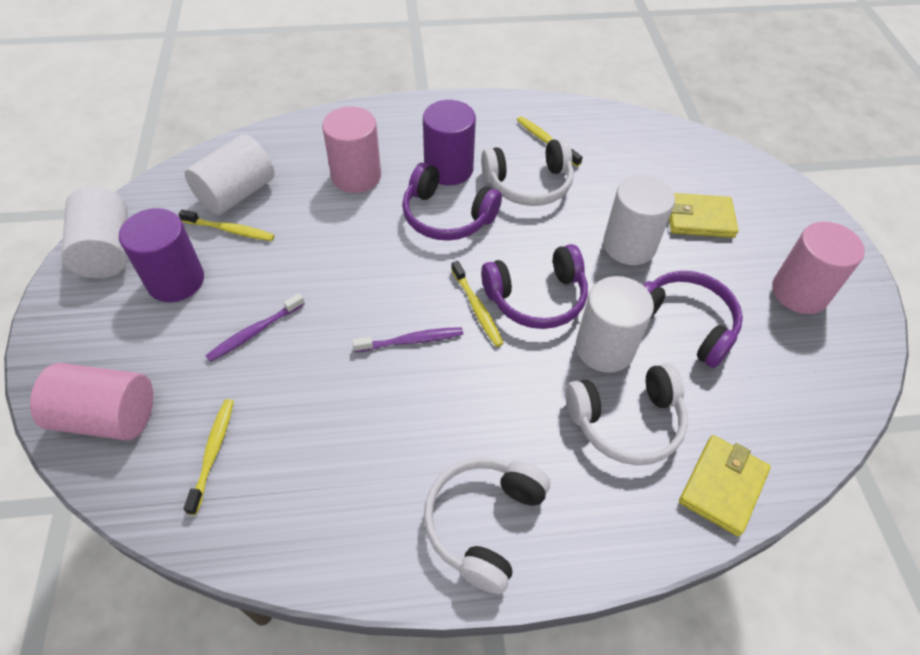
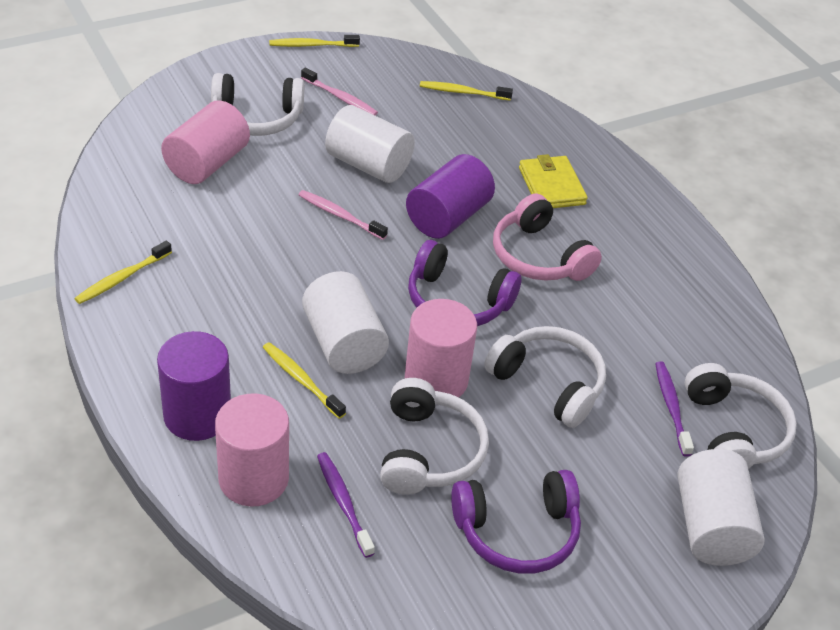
pink headphones: 0 -> 1
pink toothbrush: 0 -> 2
purple headphones: 3 -> 2
white cylinder: 4 -> 3
white headphones: 3 -> 4
yellow wallet: 2 -> 1

